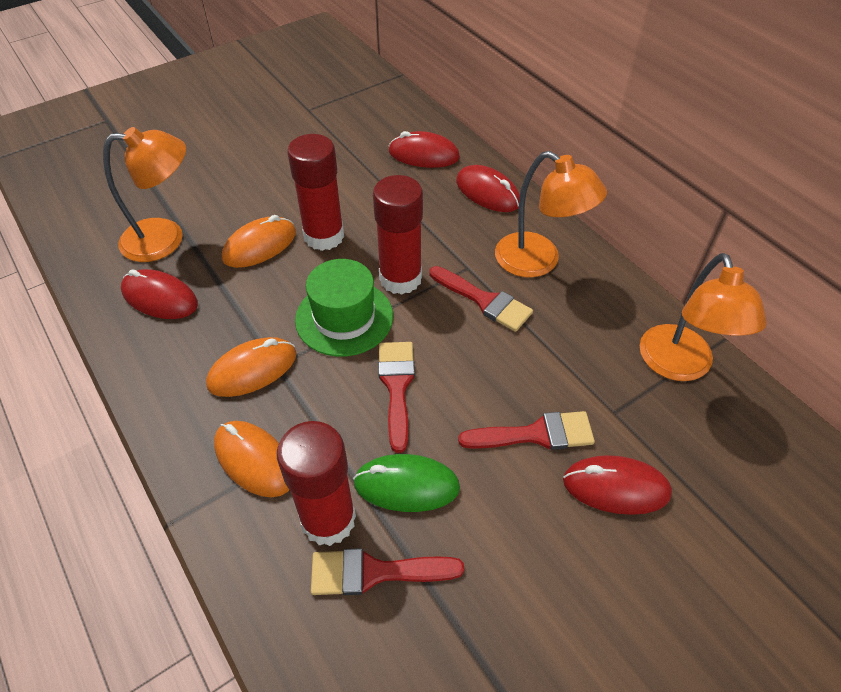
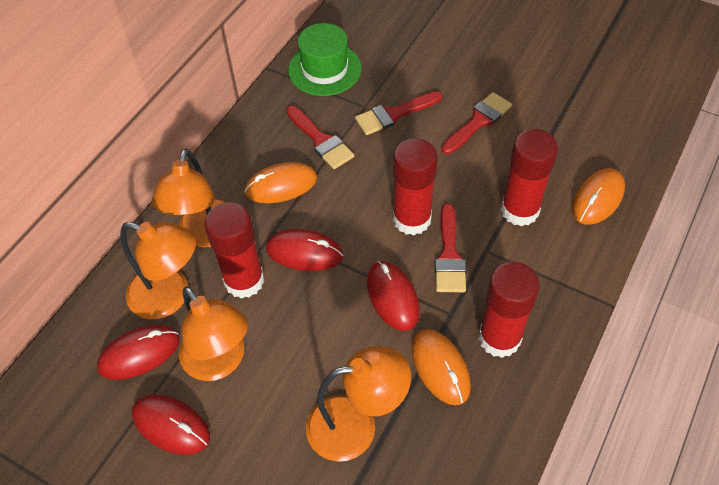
green mouse: 1 -> 0
orange lamp: 3 -> 4
red glue stick: 3 -> 4

